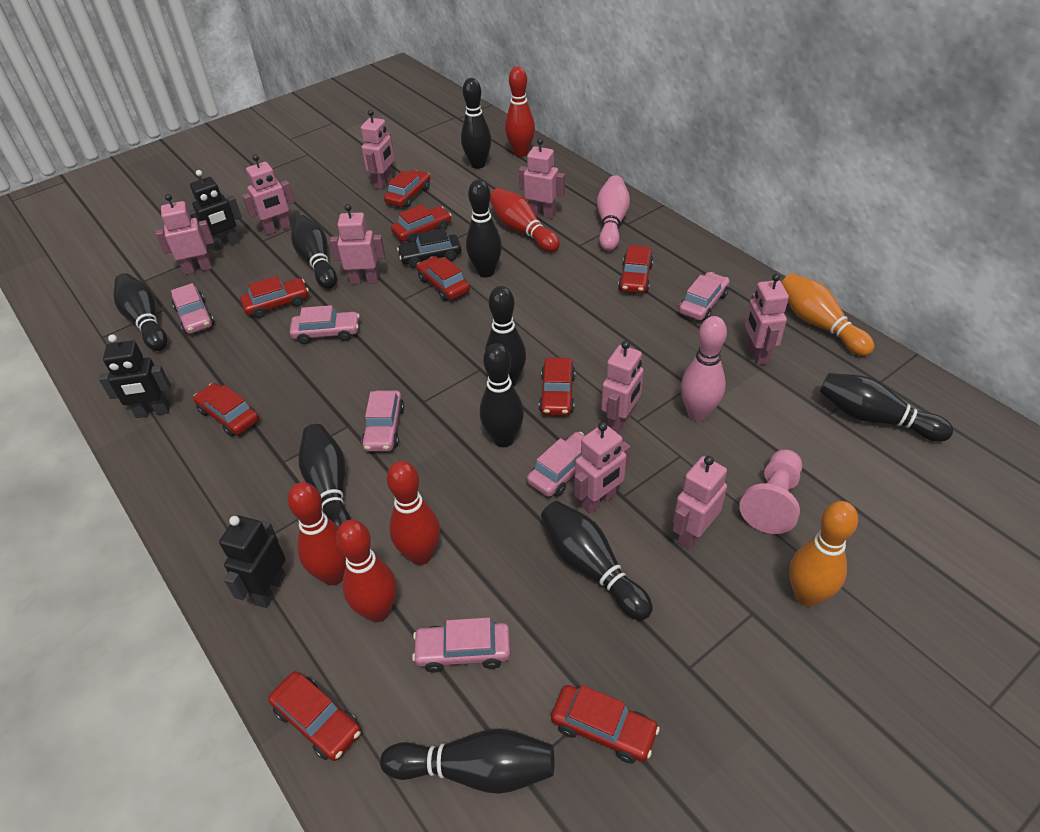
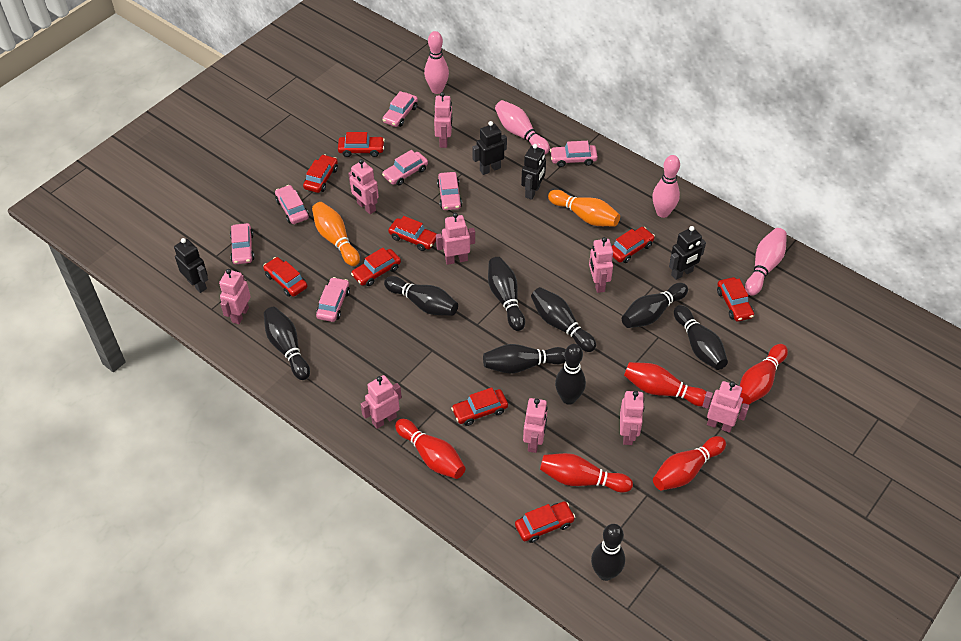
black bowling pin: 10 -> 9
black car: 1 -> 0
black robot: 3 -> 4
pink bowling pin: 2 -> 4
pink car: 6 -> 7
pink pawn: 1 -> 0

